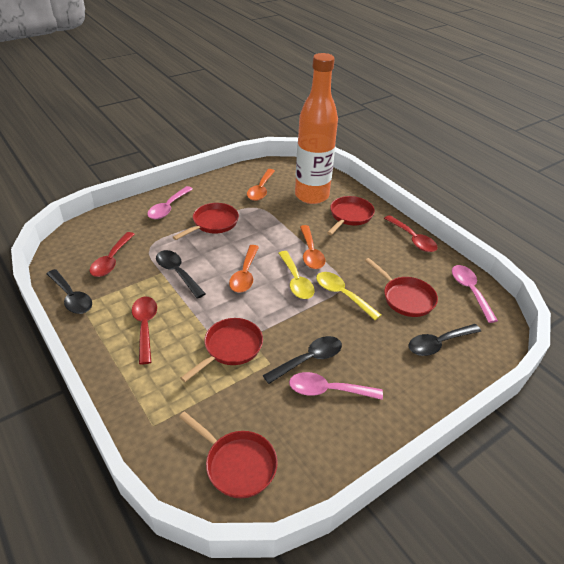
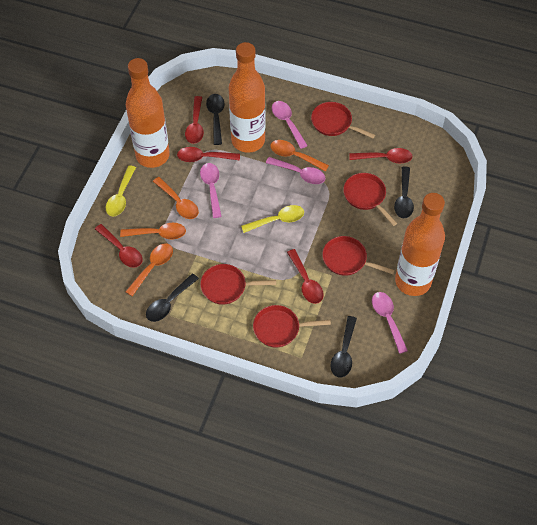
orange bottle: 1 -> 3
orange spoon: 3 -> 4
pink spoon: 3 -> 4
red spoon: 3 -> 5

